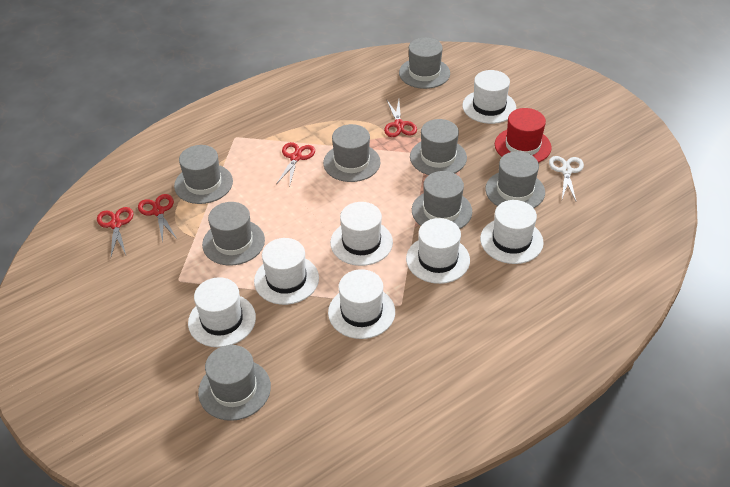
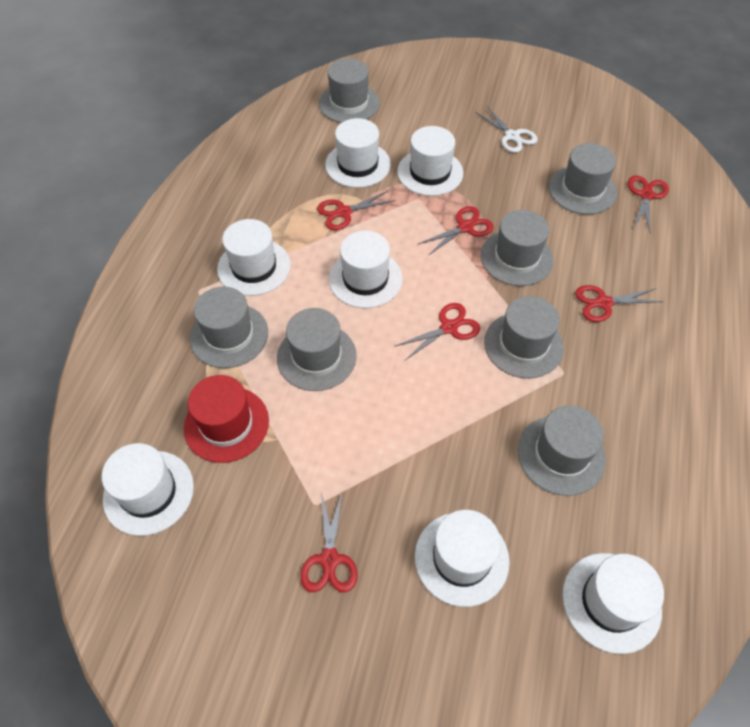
grey hat: 8 -> 7
red scissors: 4 -> 6

